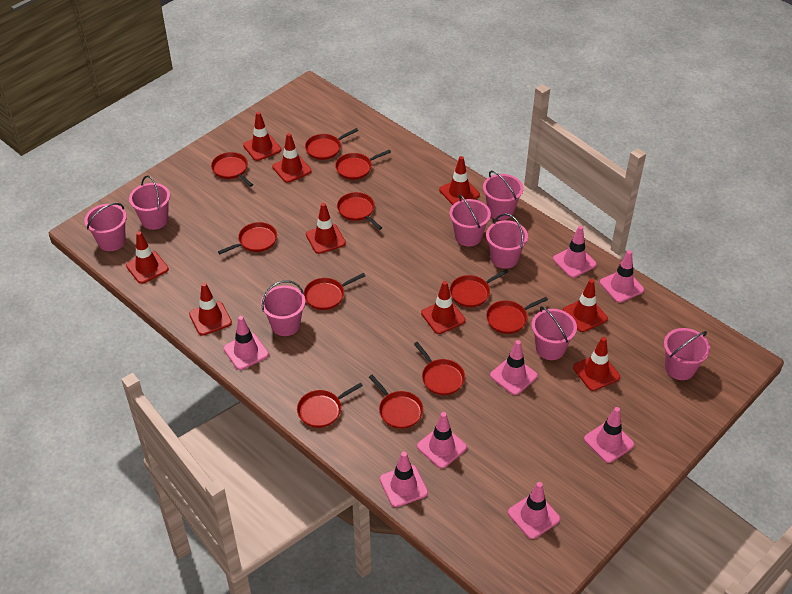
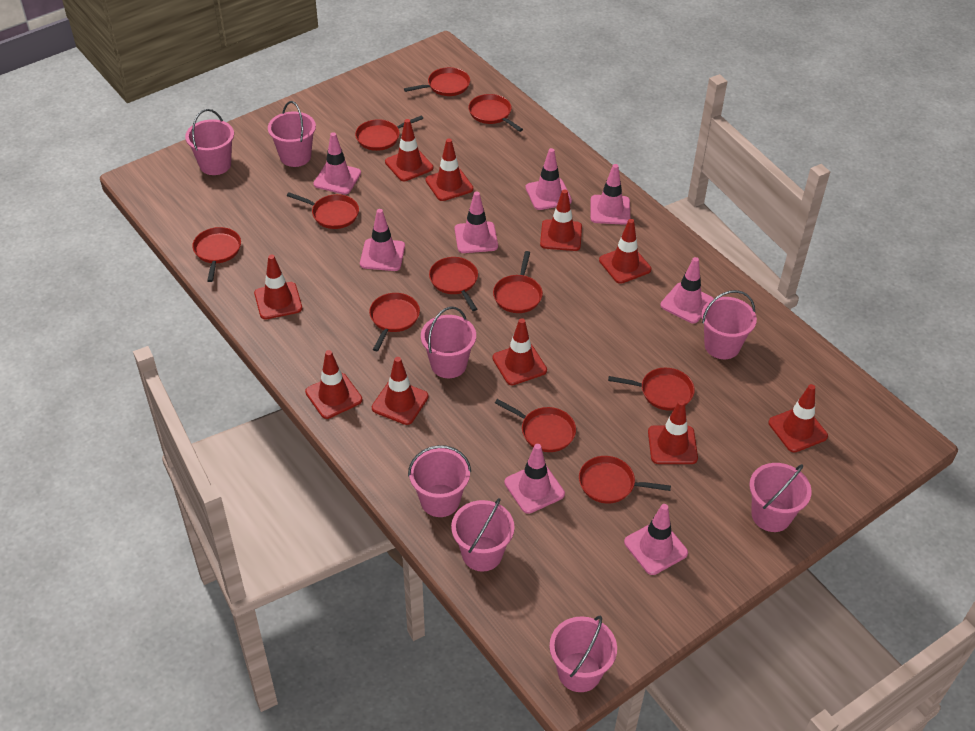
red traffic cone: 9 -> 10

